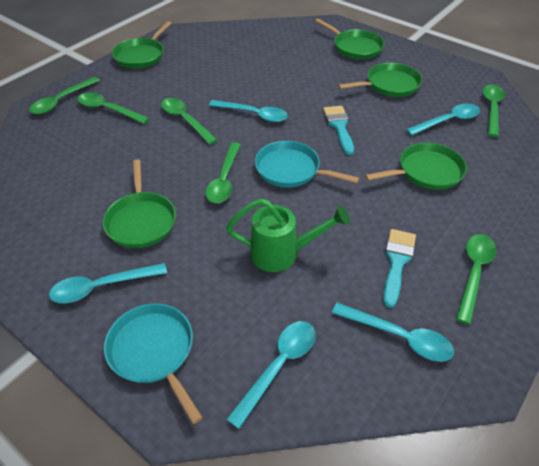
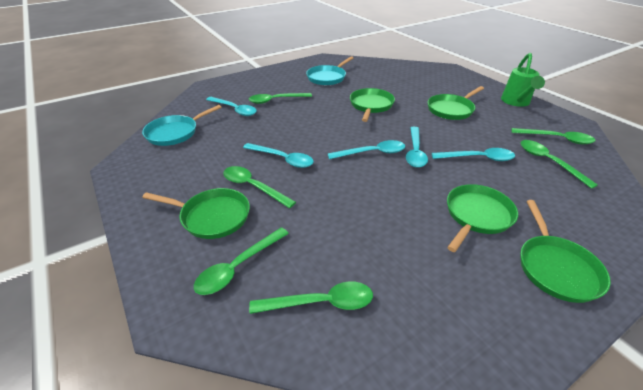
turquoise brush: 2 -> 0

